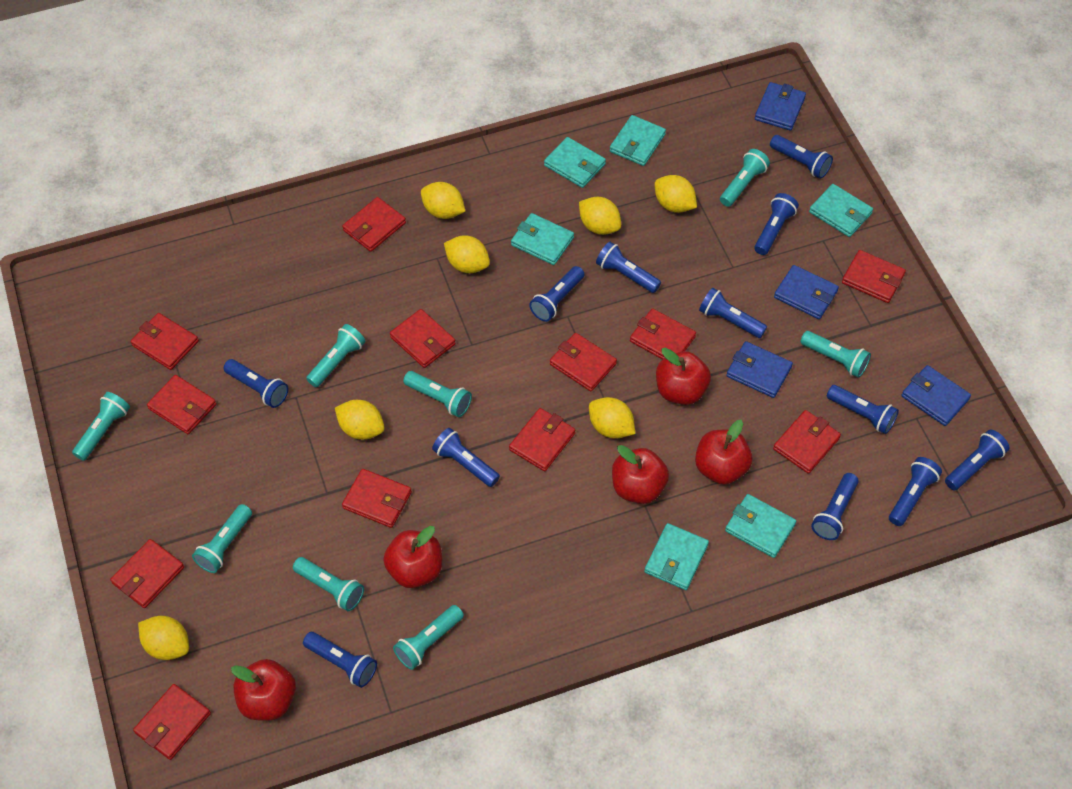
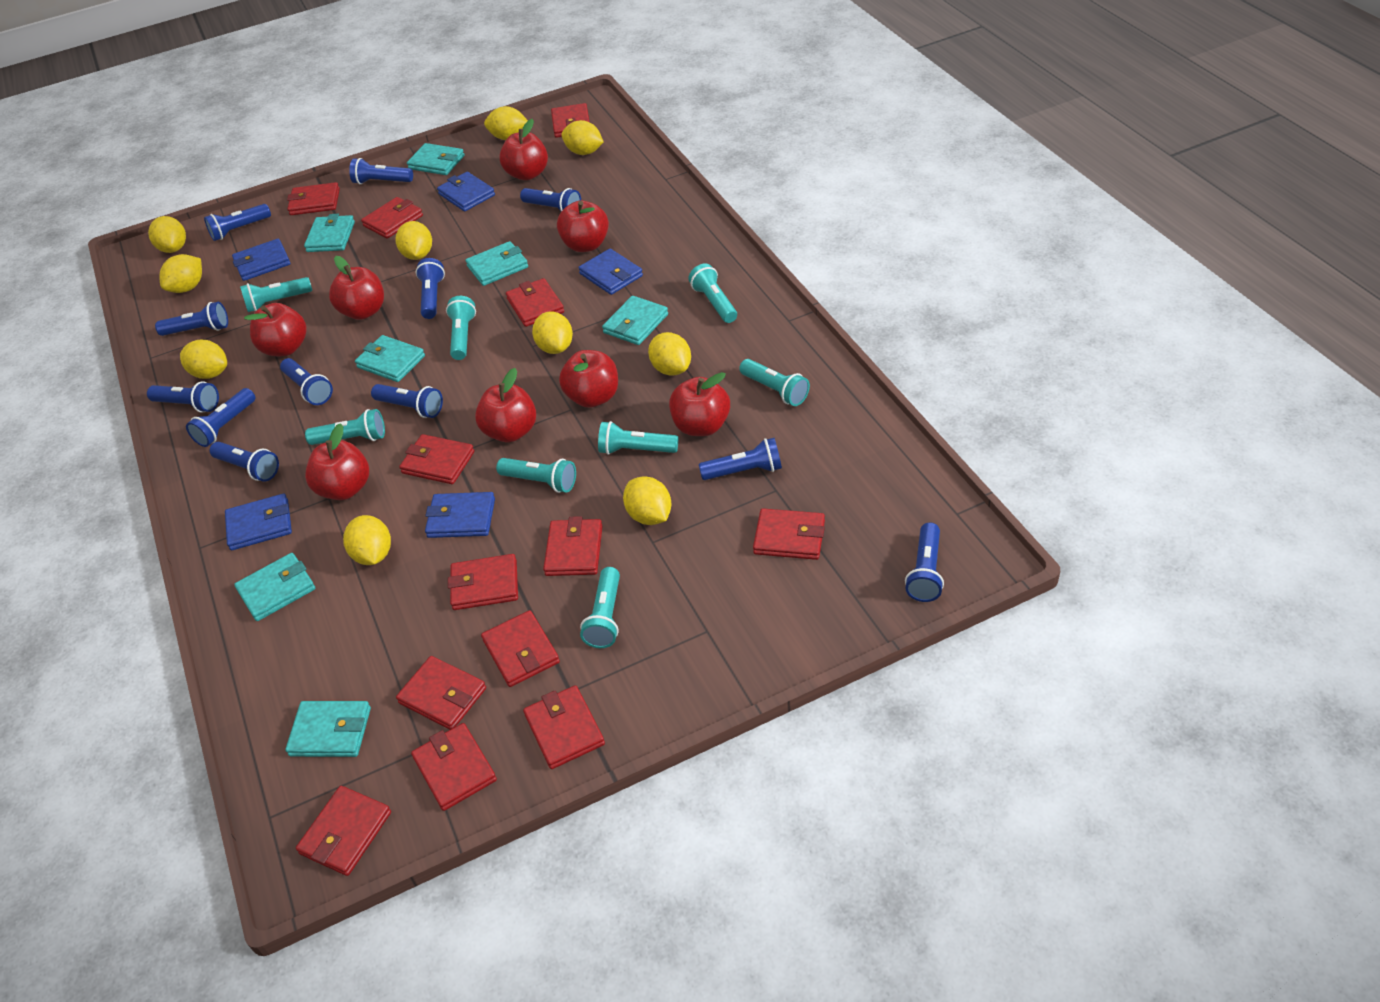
blue wallet: 4 -> 5
red apple: 5 -> 8
red wallet: 12 -> 13
turquoise wallet: 6 -> 7
yellow lemon: 7 -> 10

